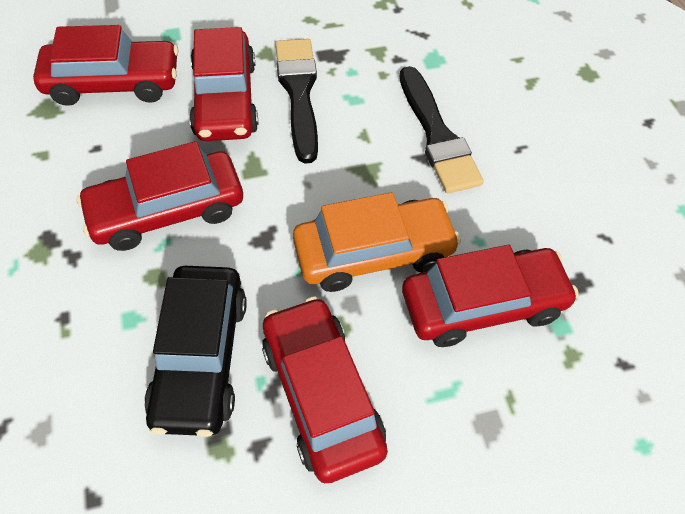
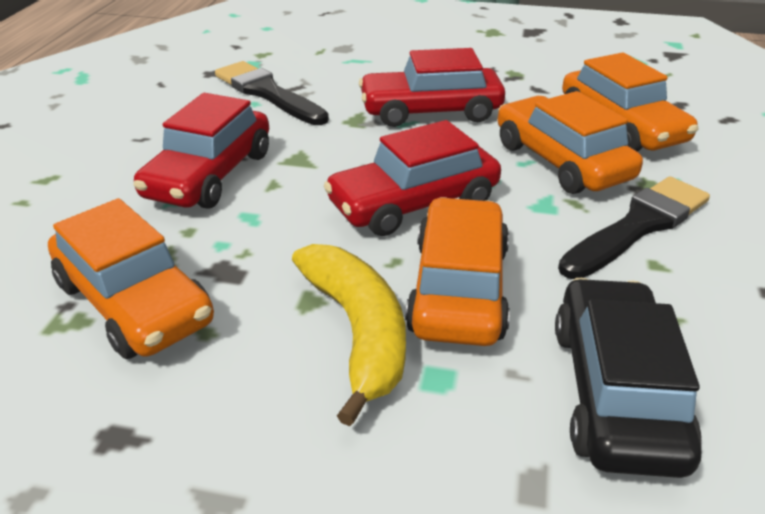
orange car: 1 -> 4
red car: 5 -> 3
yellow banana: 0 -> 1

